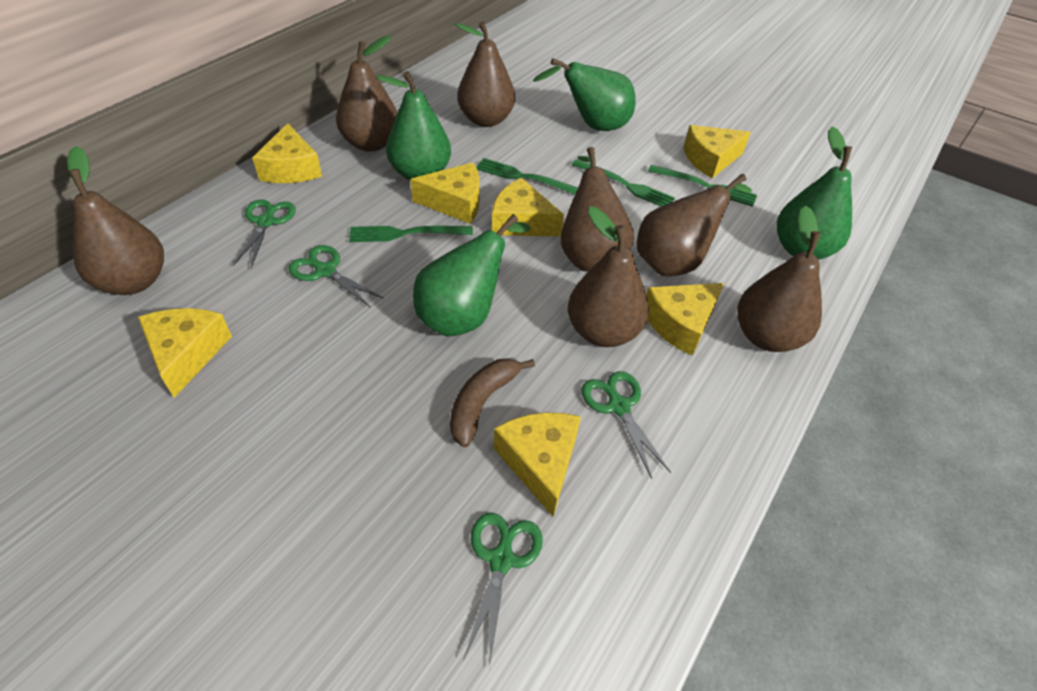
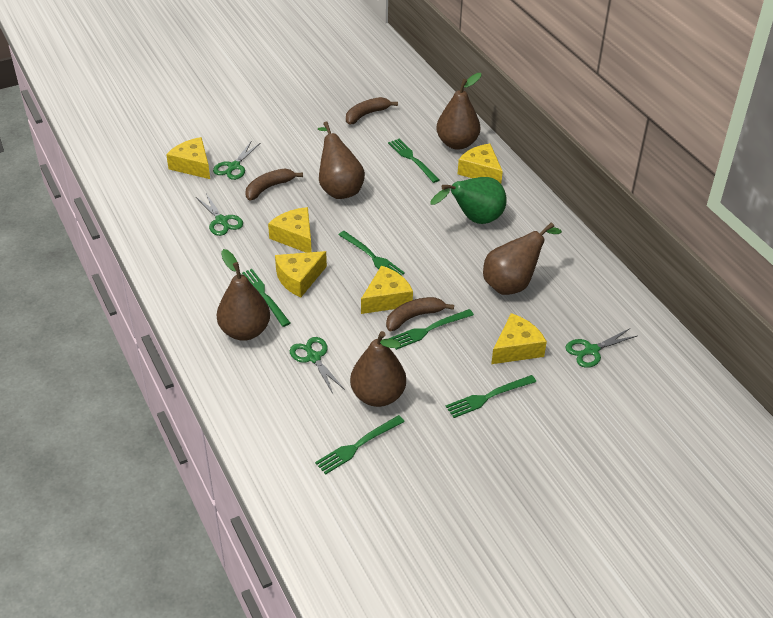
brown banana: 1 -> 3
brown pear: 7 -> 5
green fork: 4 -> 6
green pear: 4 -> 1
yellow cheese: 7 -> 6

